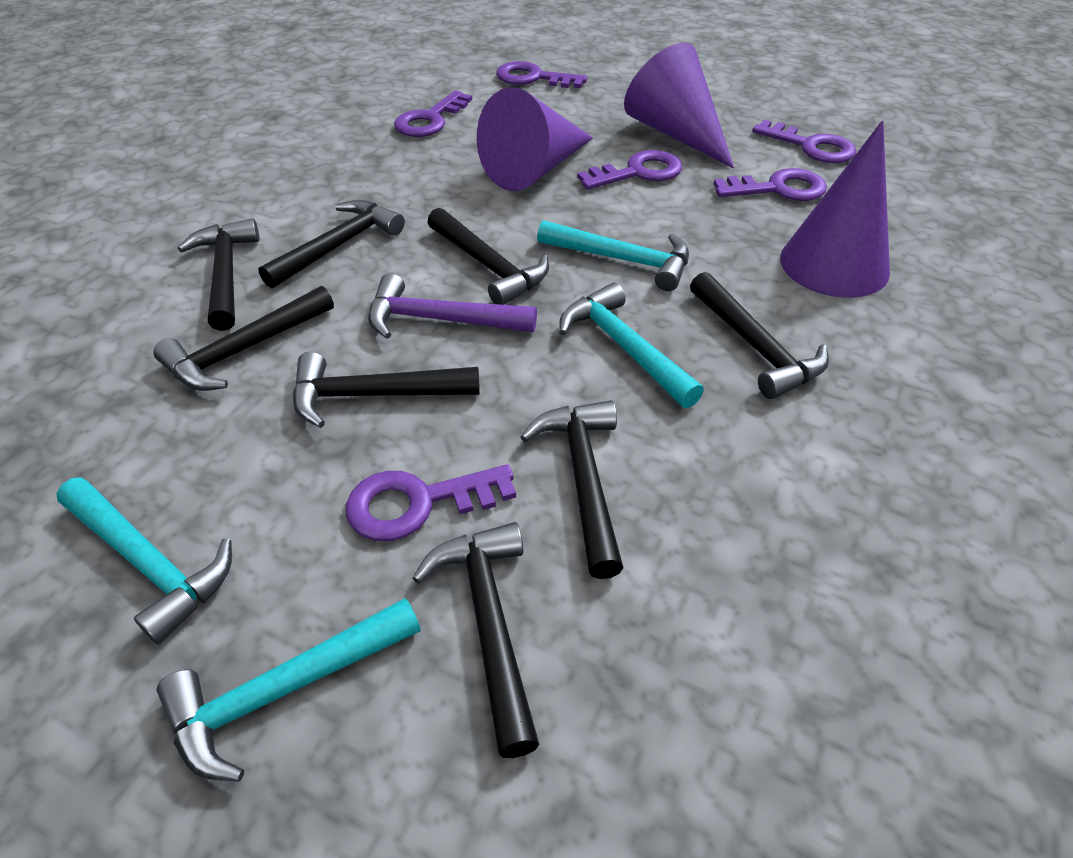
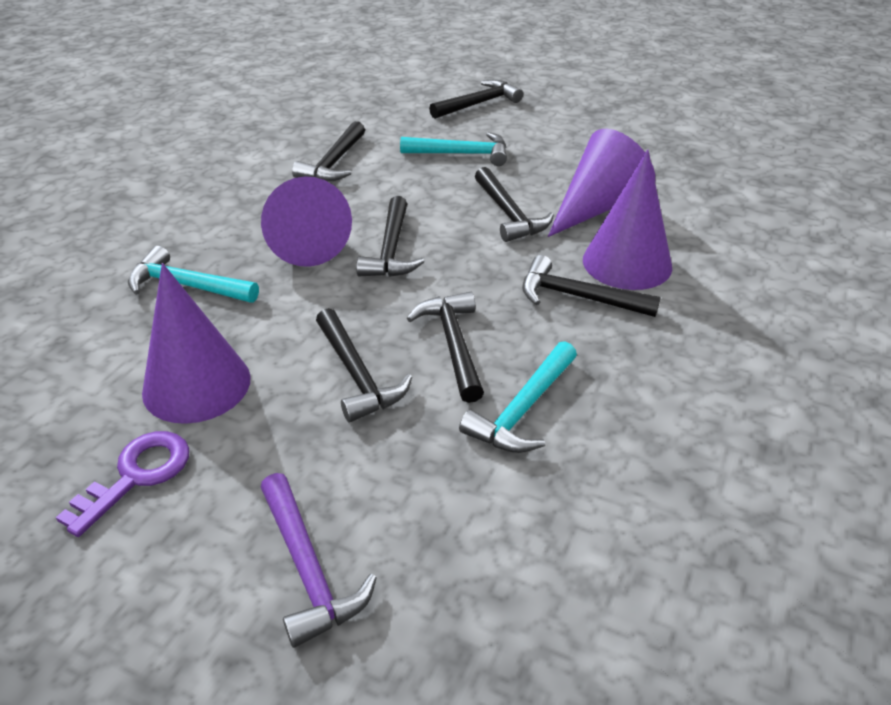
black hammer: 8 -> 7
purple cone: 3 -> 4
purple key: 6 -> 1
turquoise hammer: 4 -> 3

